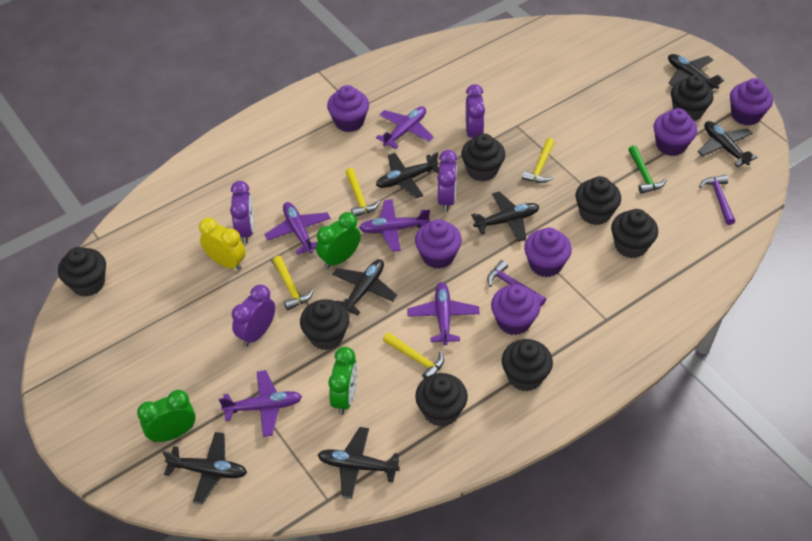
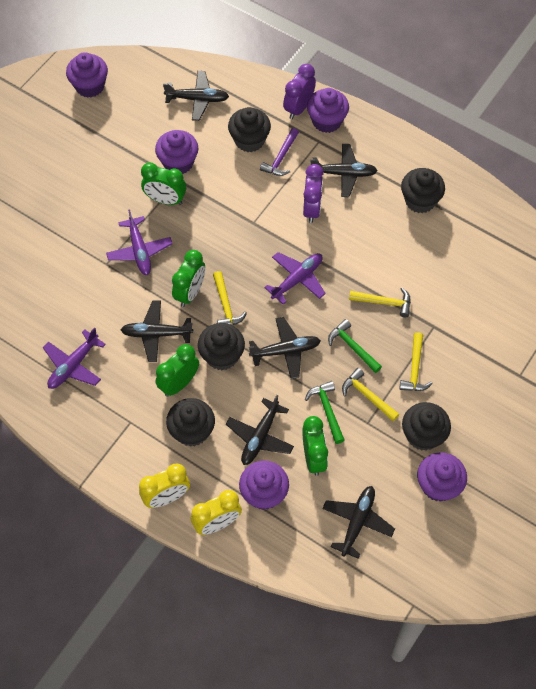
black cupcake: 8 -> 5
black plane: 7 -> 6
green clock: 3 -> 4
green hammer: 1 -> 2
purple clock: 4 -> 2
purple cupcake: 6 -> 5
purple hammer: 2 -> 1
purple plane: 5 -> 3
yellow clock: 1 -> 2

